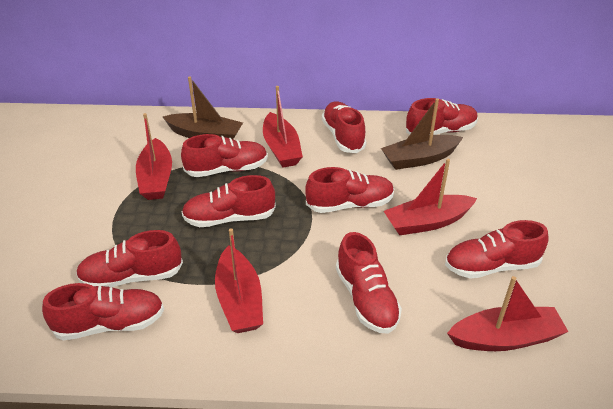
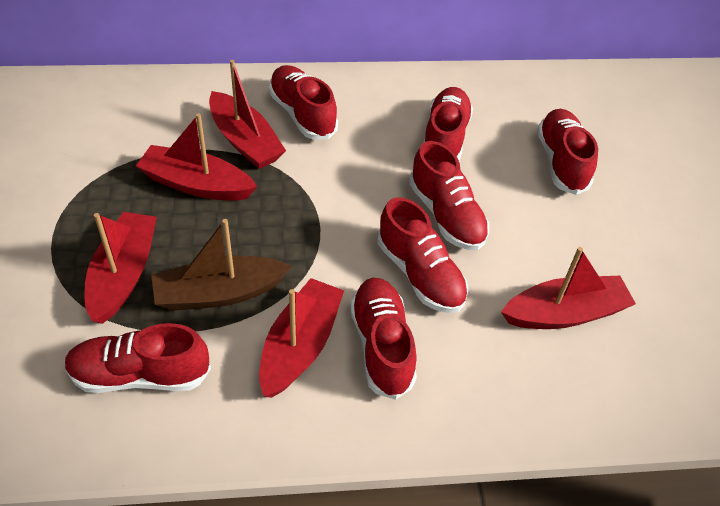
brown boat: 2 -> 1
red shoe: 9 -> 7

